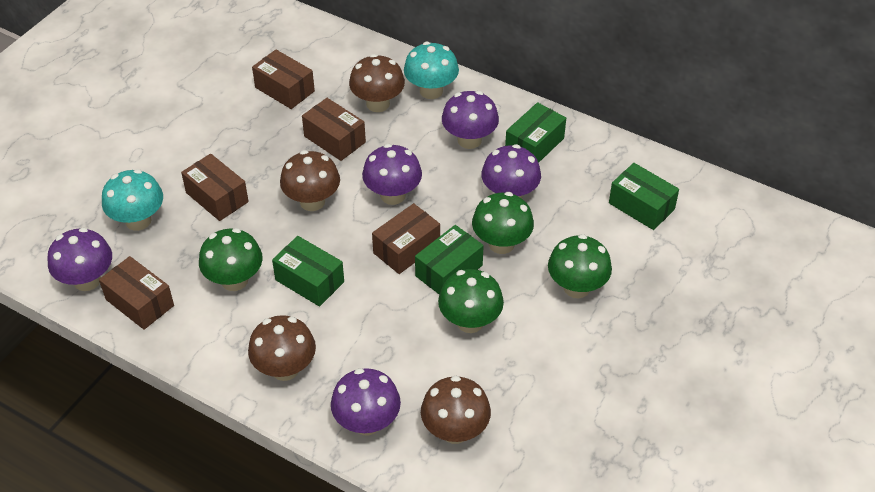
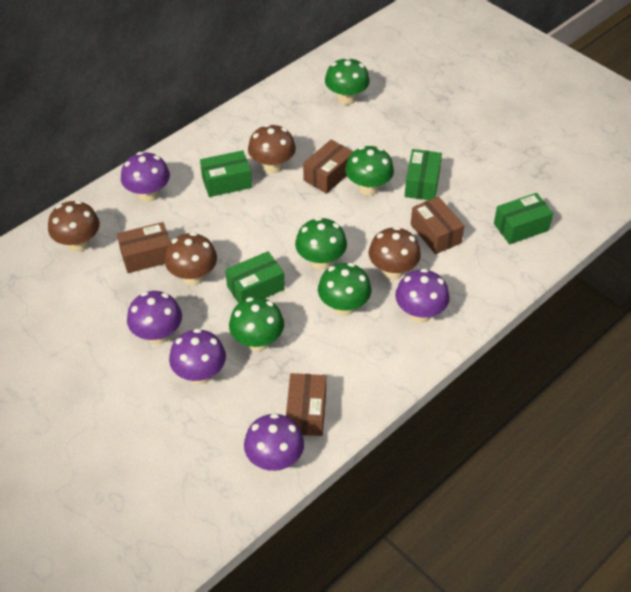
brown box: 5 -> 4
green mushroom: 4 -> 5
turquoise mushroom: 2 -> 0

